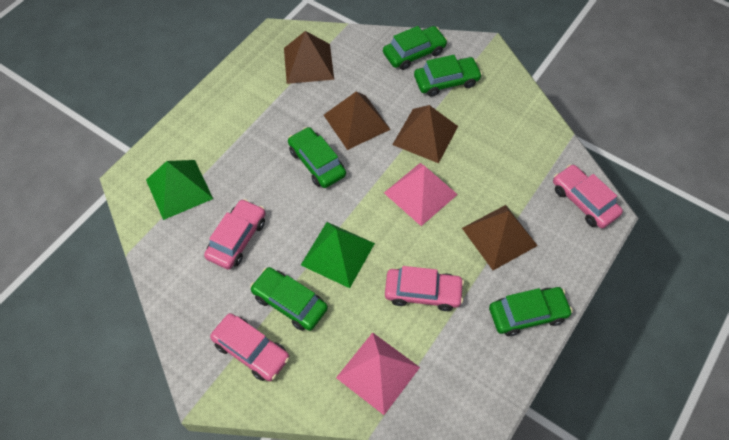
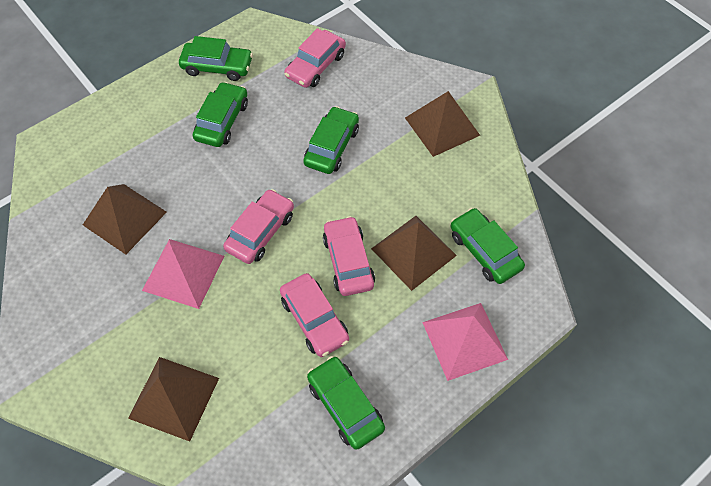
green pyramid: 2 -> 0

